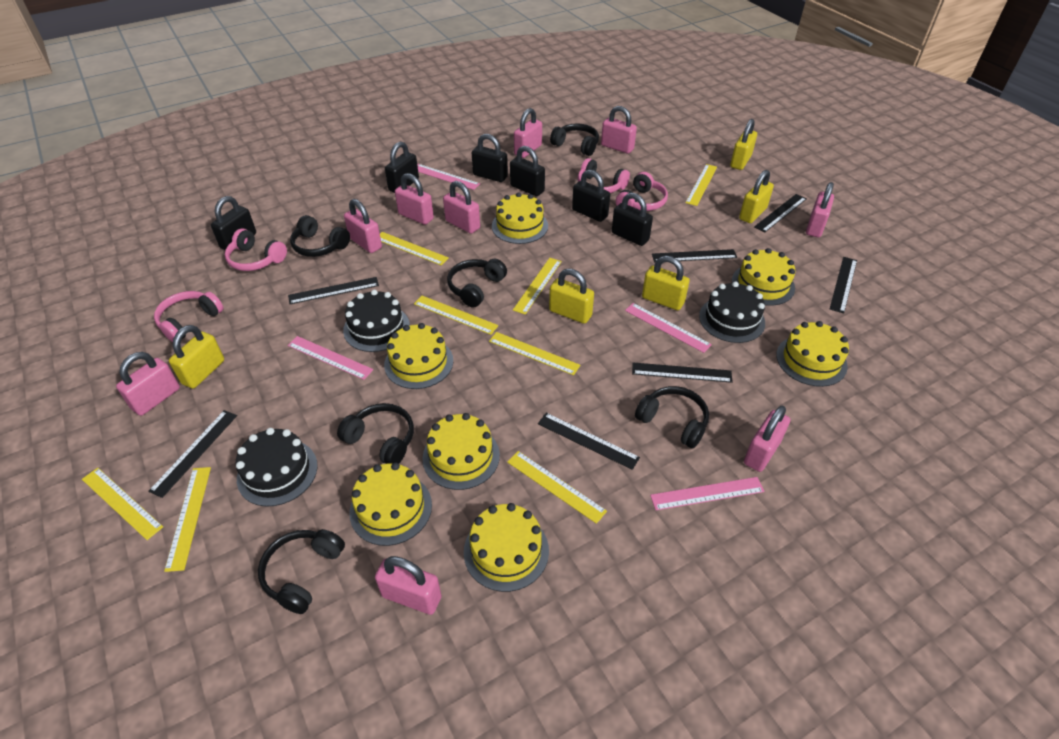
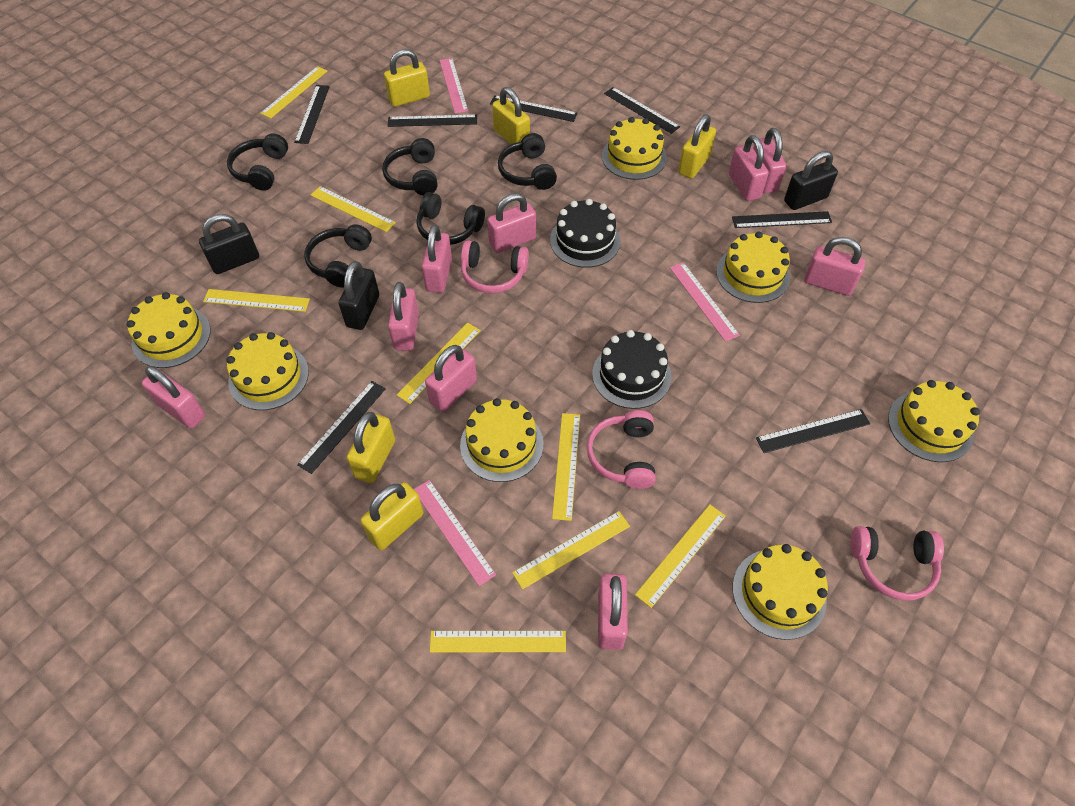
black cake: 3 -> 2
black headphones: 6 -> 5
black padlock: 6 -> 3
pink headphones: 4 -> 3
pink ruler: 4 -> 3

